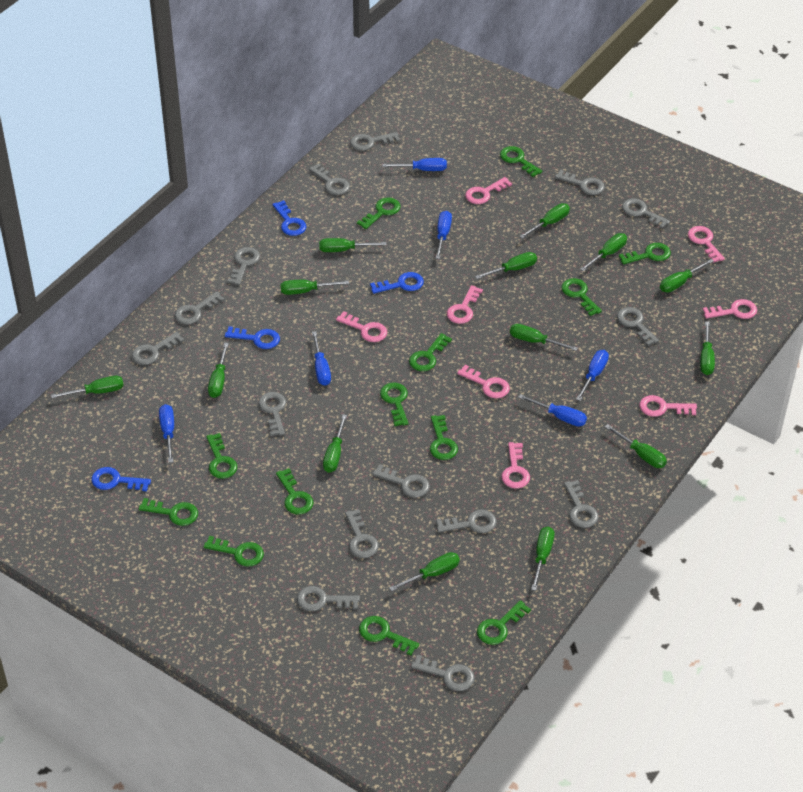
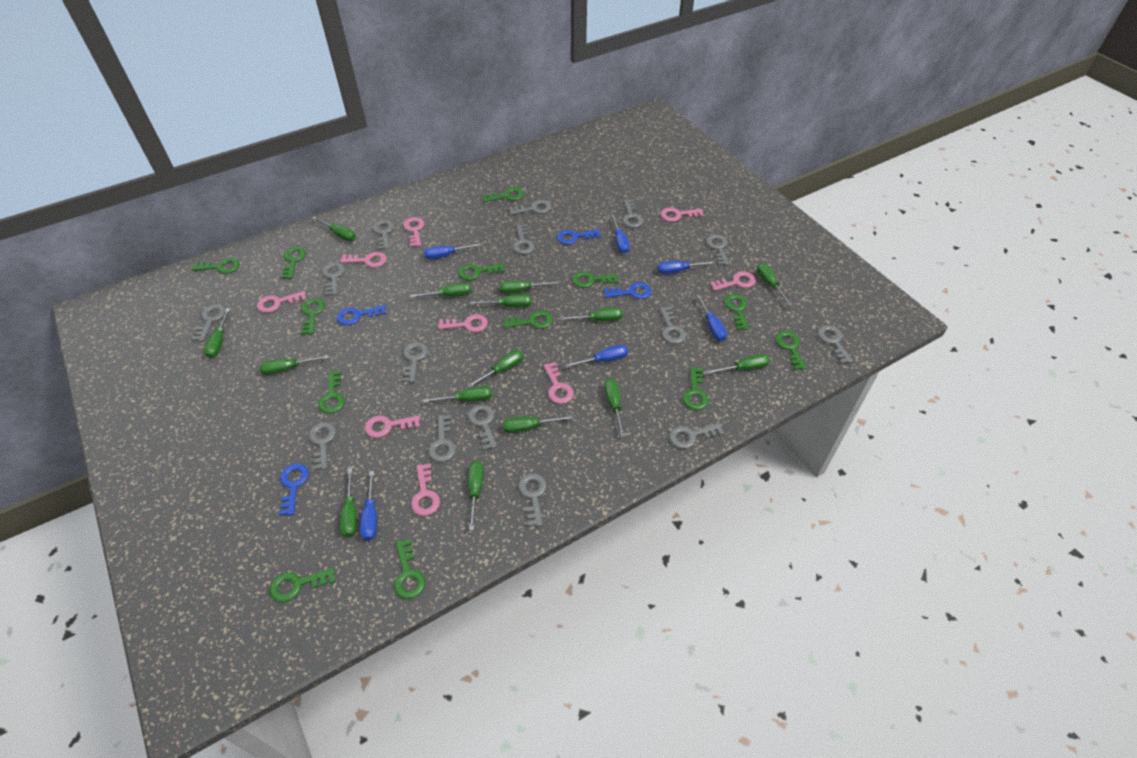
green screwdriver: 14 -> 15
pink key: 8 -> 9

